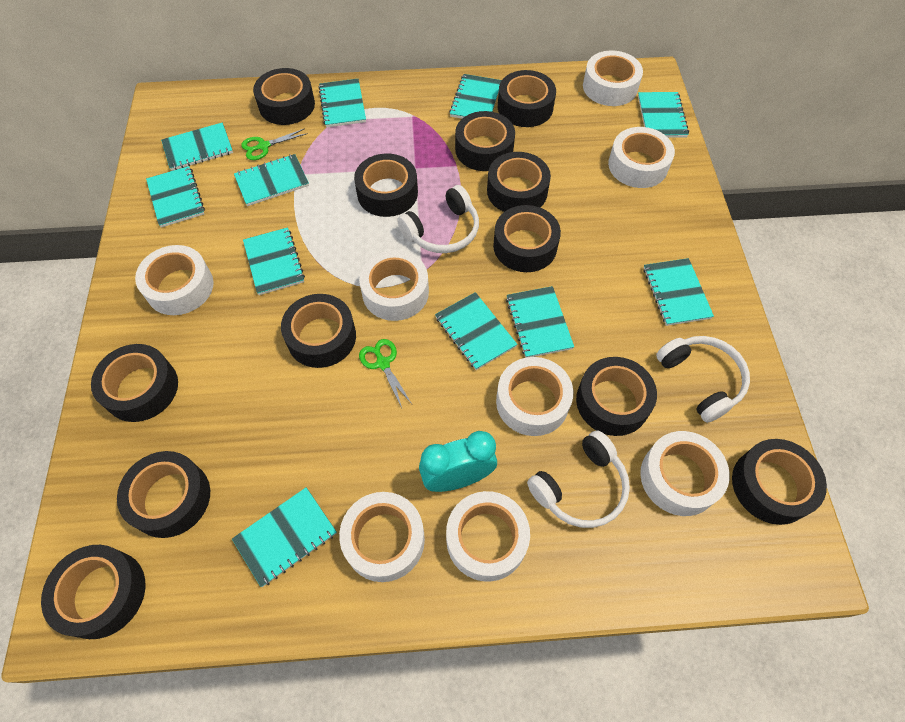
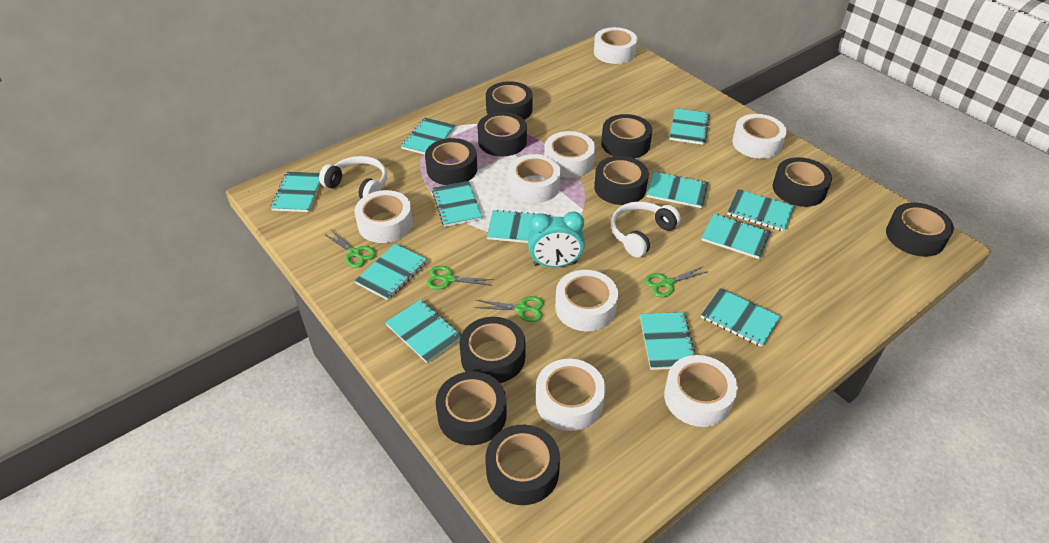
black tape: 12 -> 10
green scissors: 2 -> 4
turquoise notebook: 11 -> 12
white headphones: 3 -> 2

